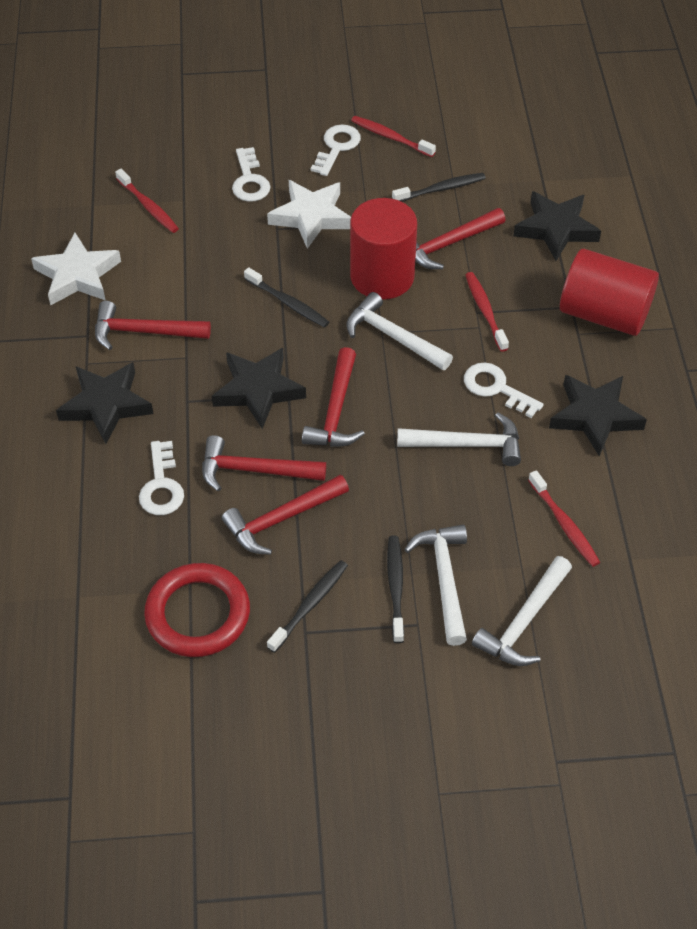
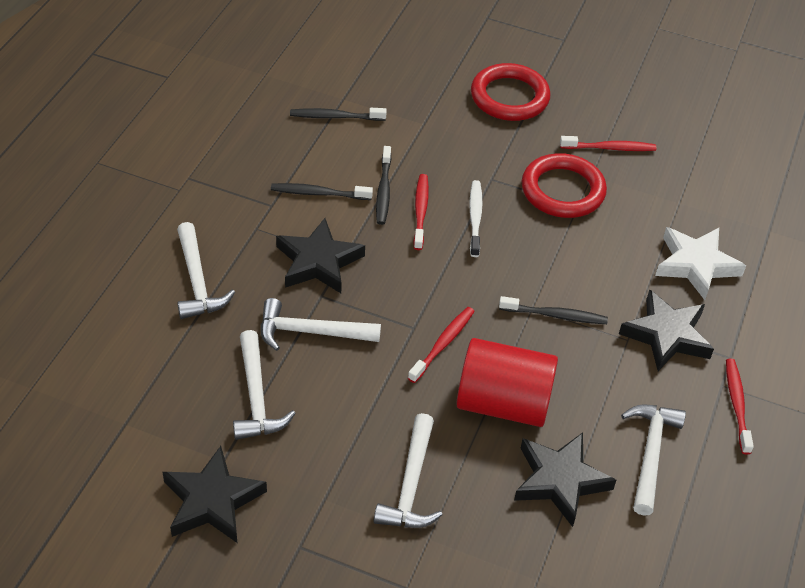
red cylinder: 2 -> 1
red hammer: 5 -> 0
red ring: 1 -> 2
white hammer: 4 -> 5
white key: 4 -> 0
white star: 2 -> 1
white toothbrush: 0 -> 1

